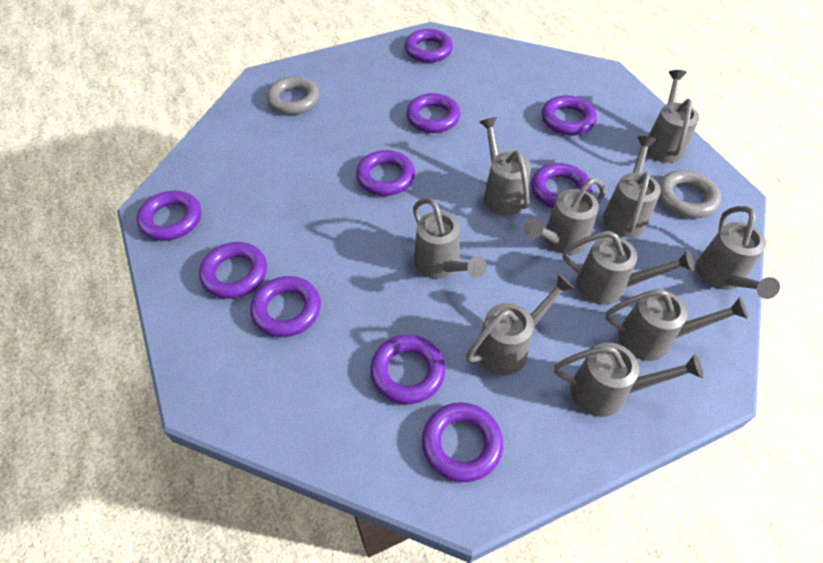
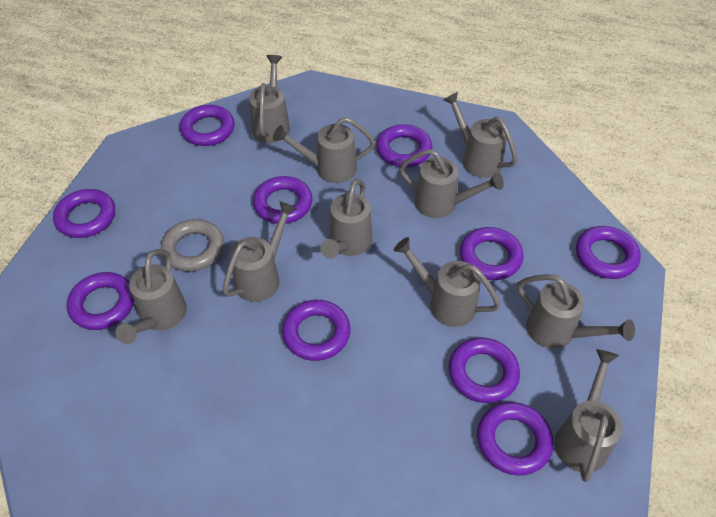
grey ring: 2 -> 1

